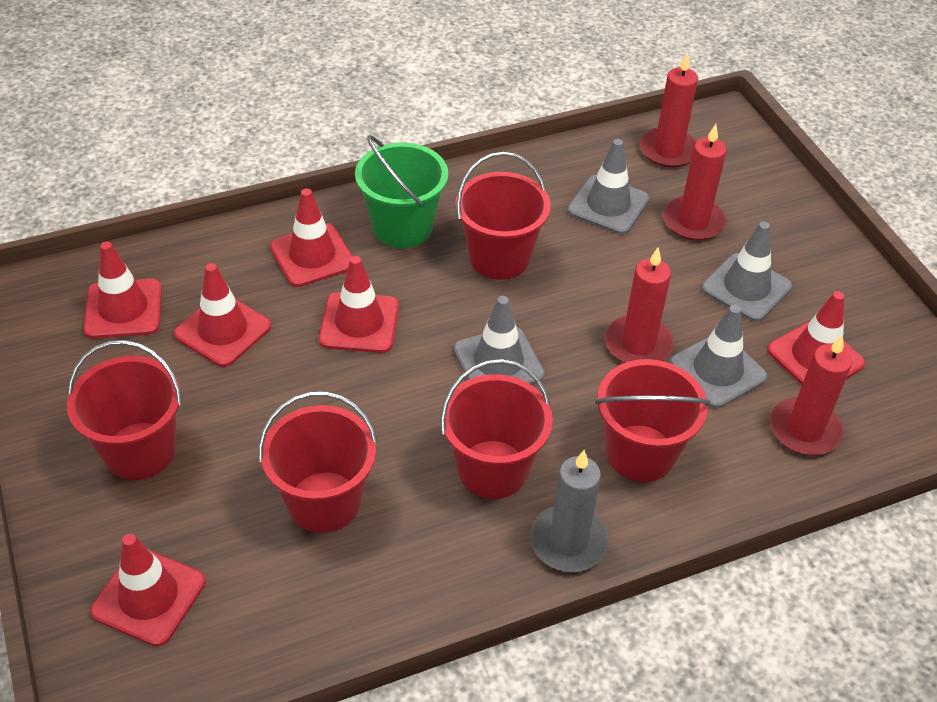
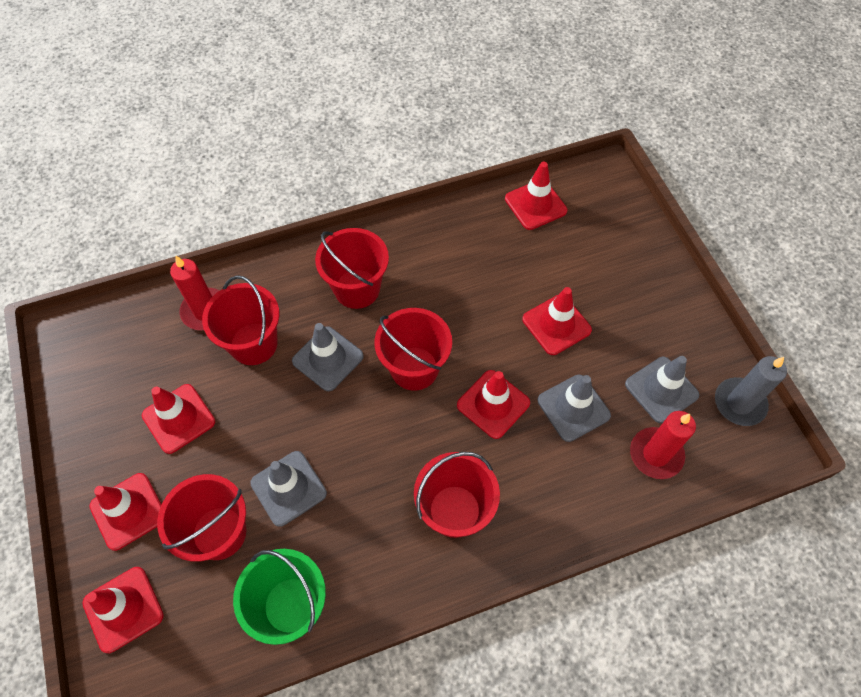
red candle: 4 -> 2

